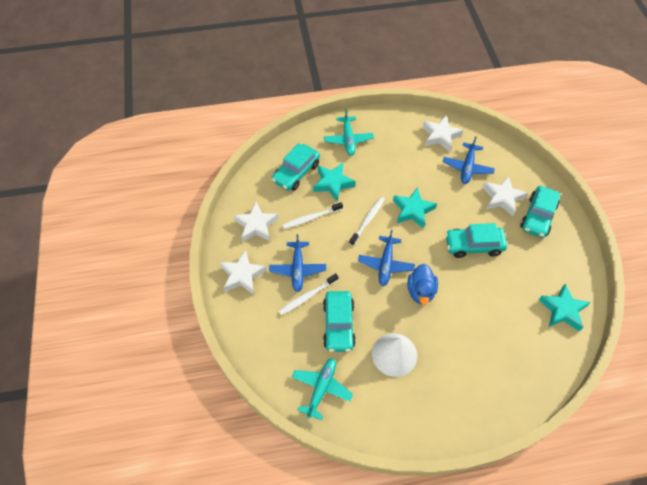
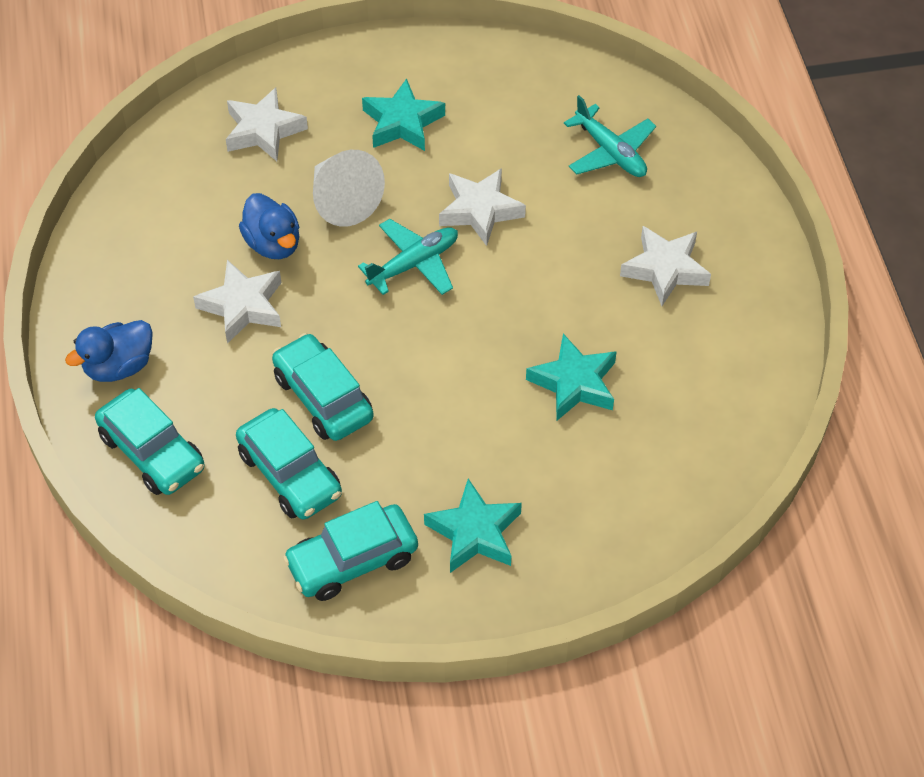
blue duck: 1 -> 2
blue plane: 3 -> 0
white toothbrush: 3 -> 0

